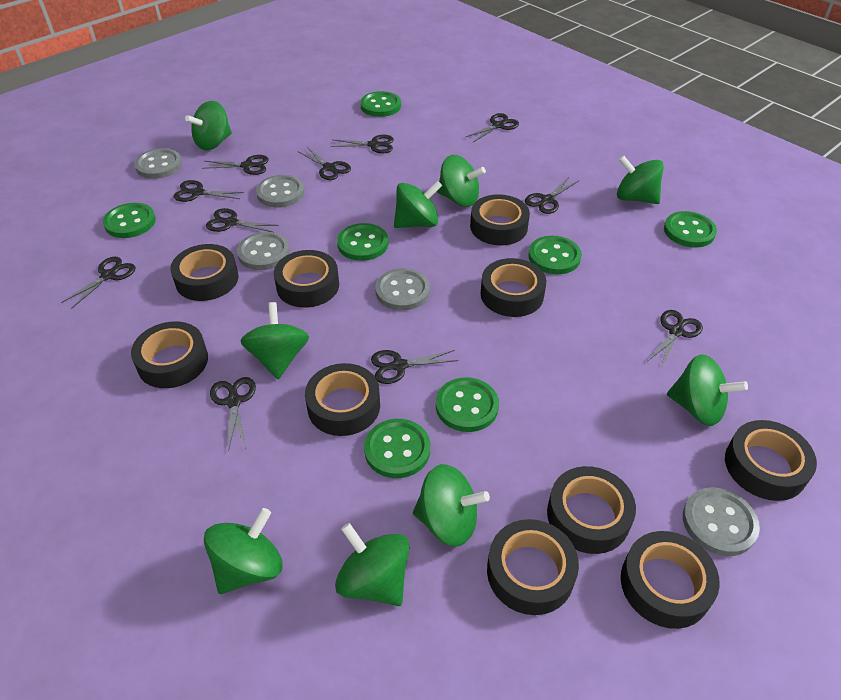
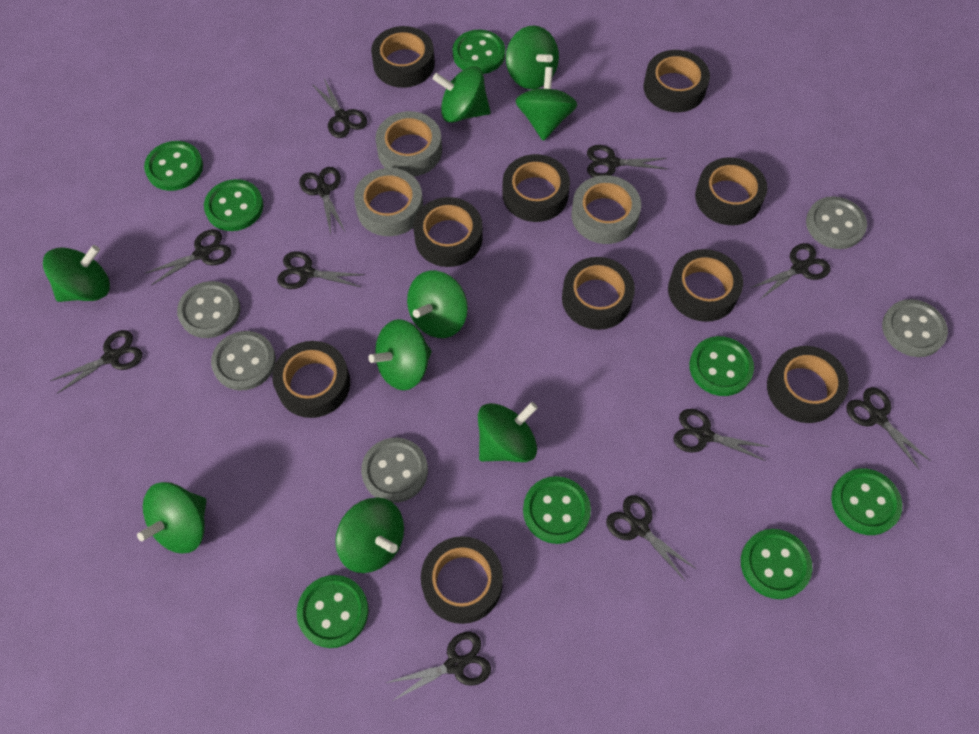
green button: 7 -> 8
grey tape: 0 -> 3

